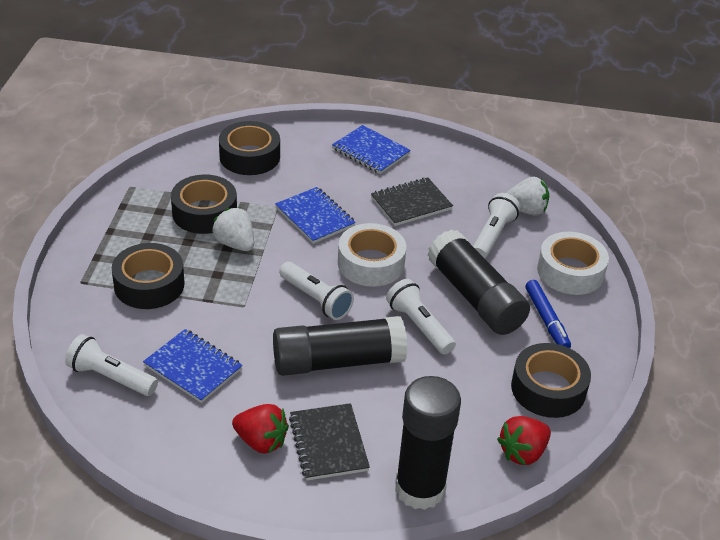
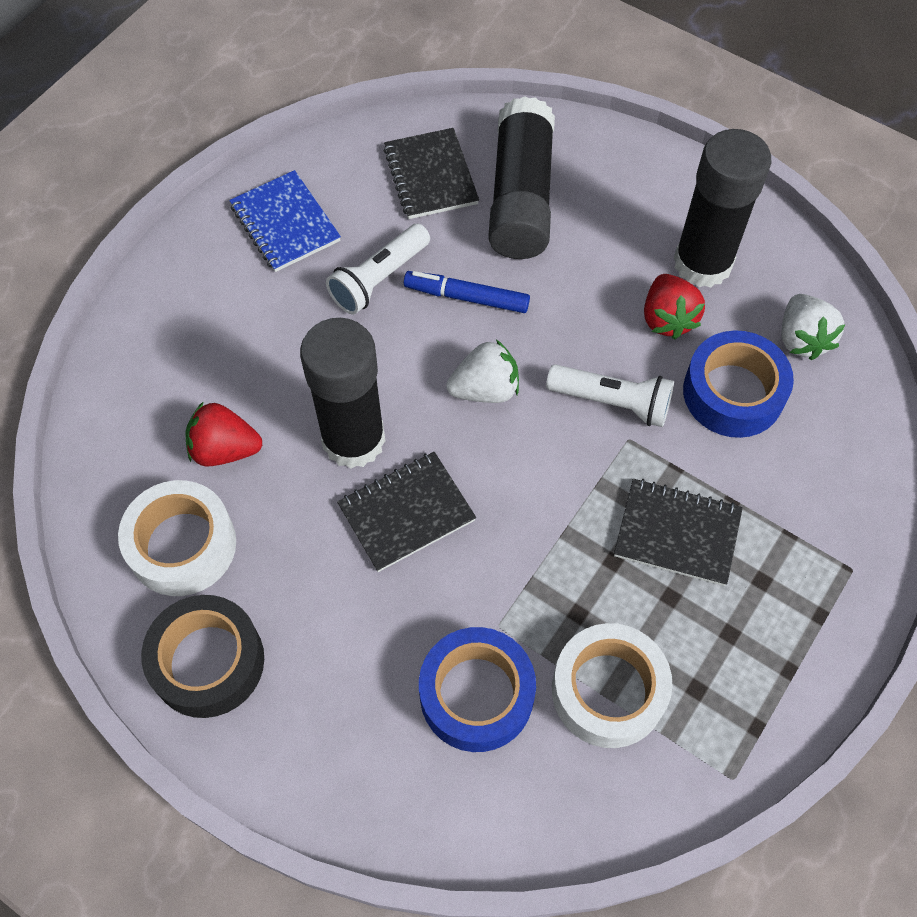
black notebook: 2 -> 3
black tape: 4 -> 1
blue notebook: 3 -> 1
blue tape: 0 -> 2
white flashlight: 4 -> 2

